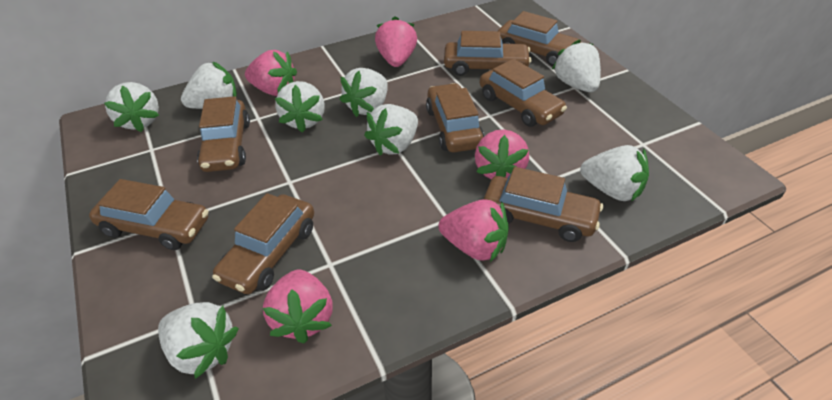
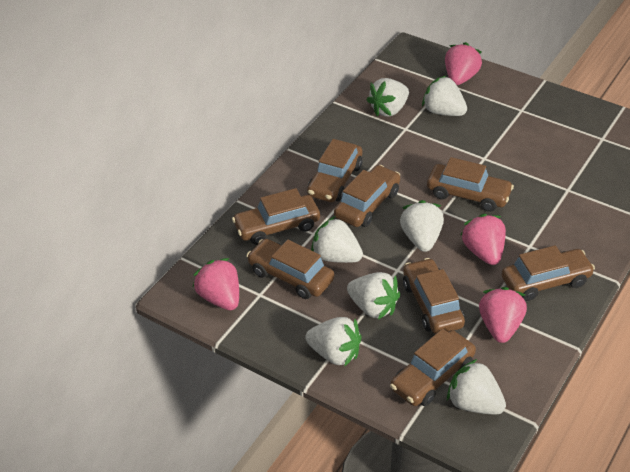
pink strawberry: 5 -> 4
white strawberry: 8 -> 7

